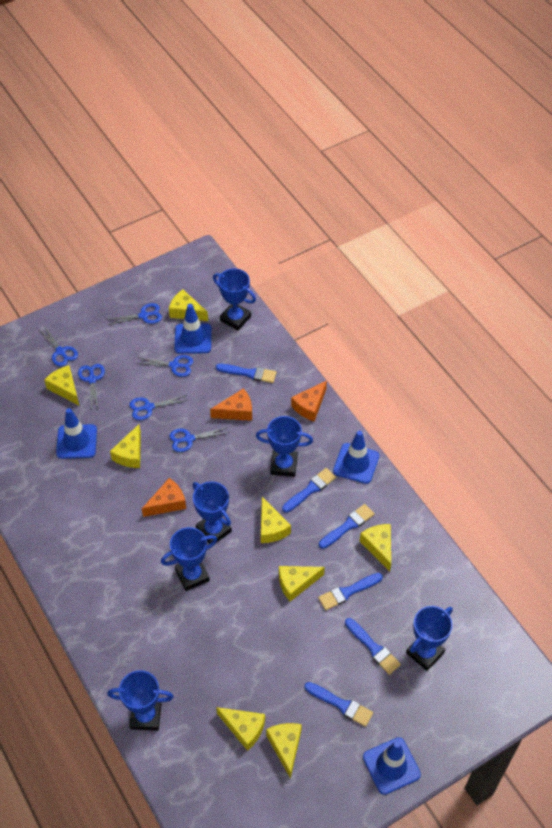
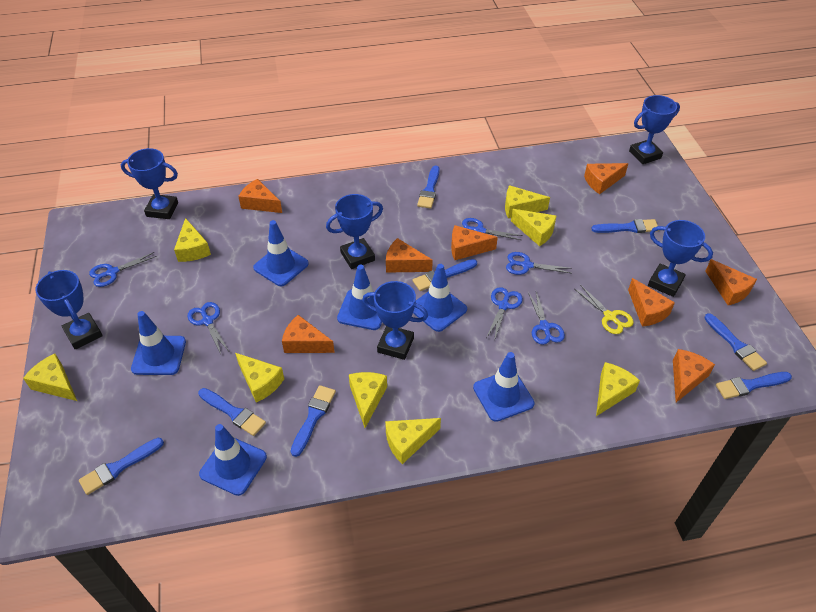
blue brush: 6 -> 8
blue traffic cone: 4 -> 6
orange cheese: 3 -> 8
yellow scissors: 0 -> 1

